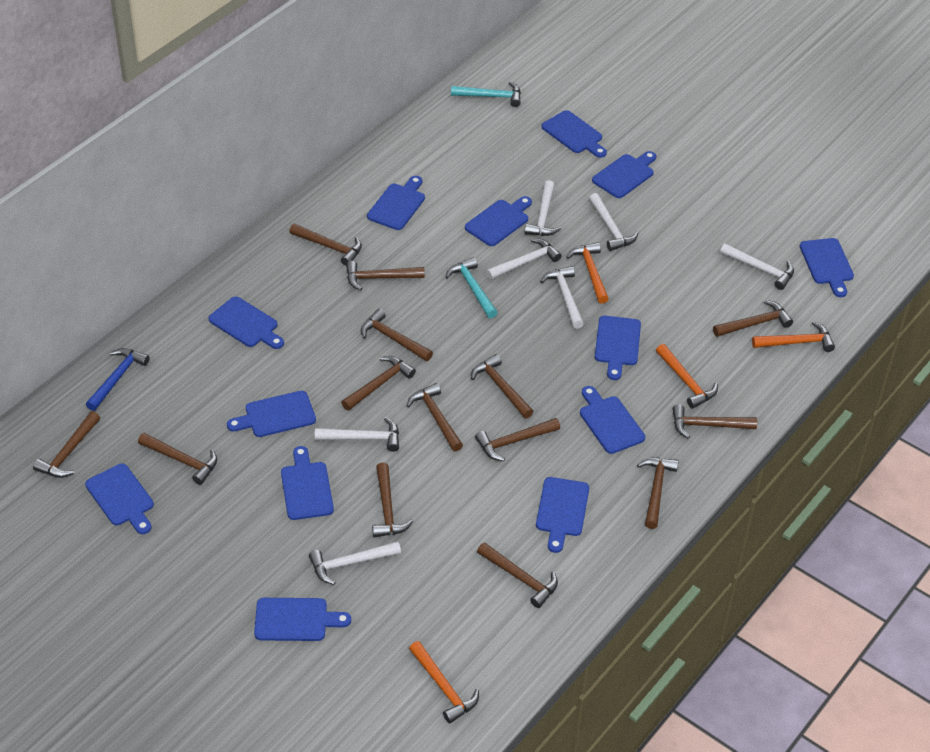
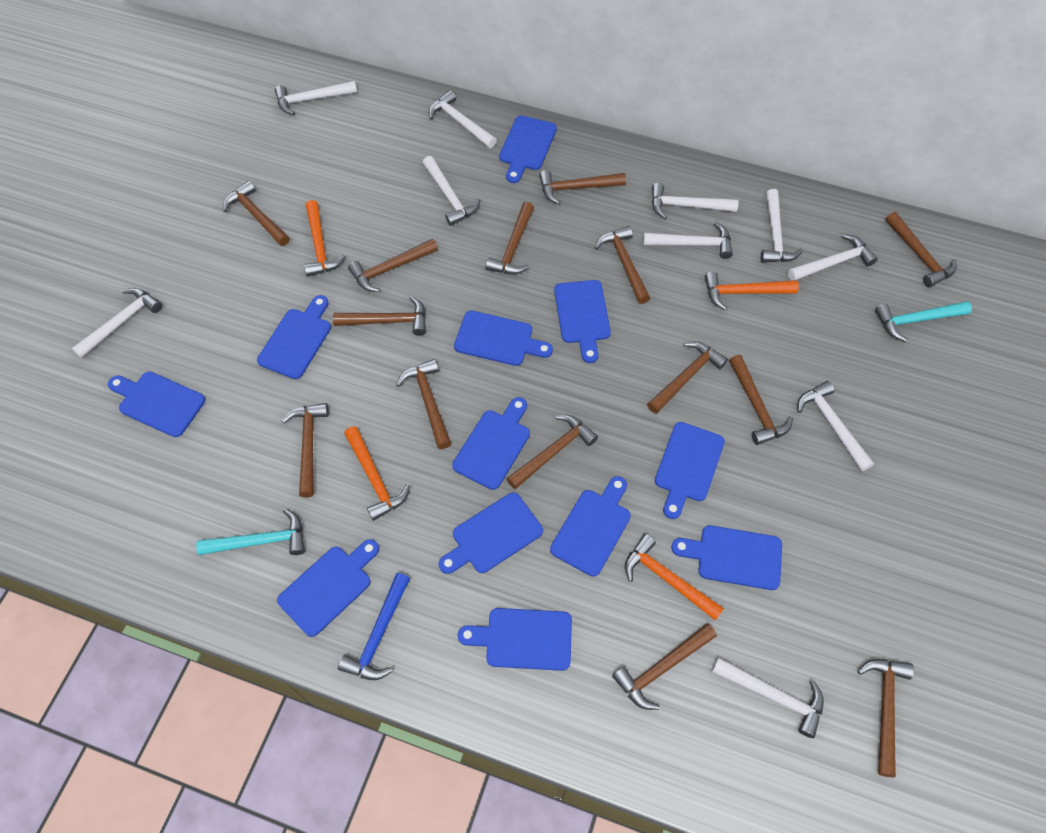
blue cutting board: 13 -> 12
white hammer: 7 -> 10

